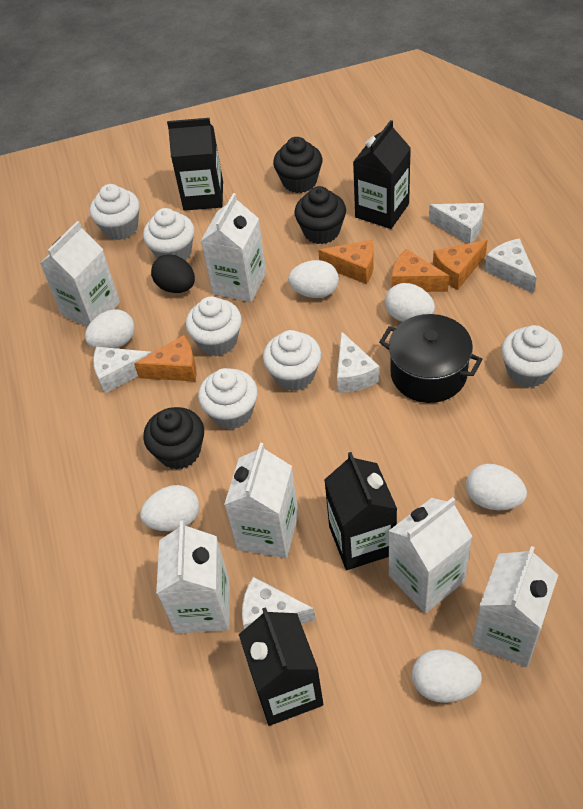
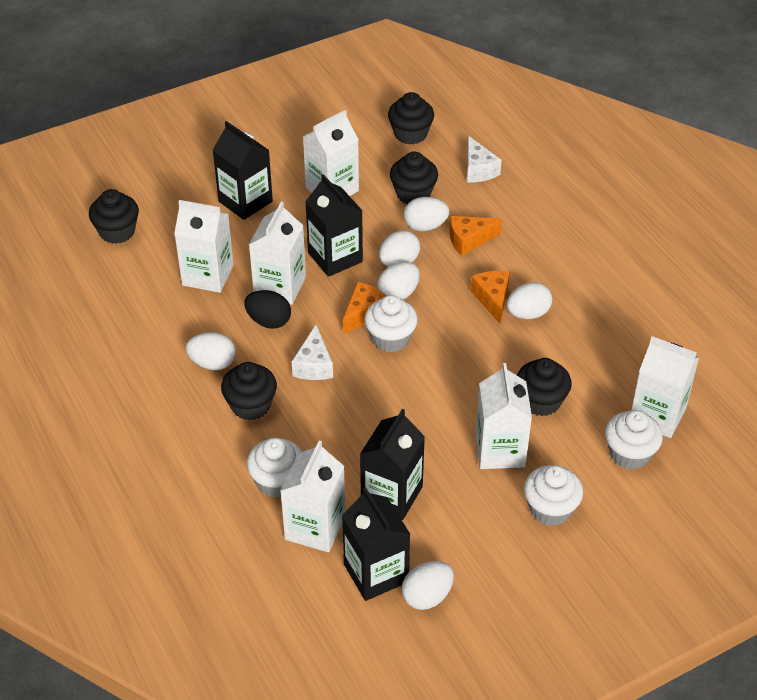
black cupcake: 3 -> 5
black pot: 1 -> 0
orange cheese: 4 -> 3
white cheese: 5 -> 2
white cupcake: 6 -> 4

